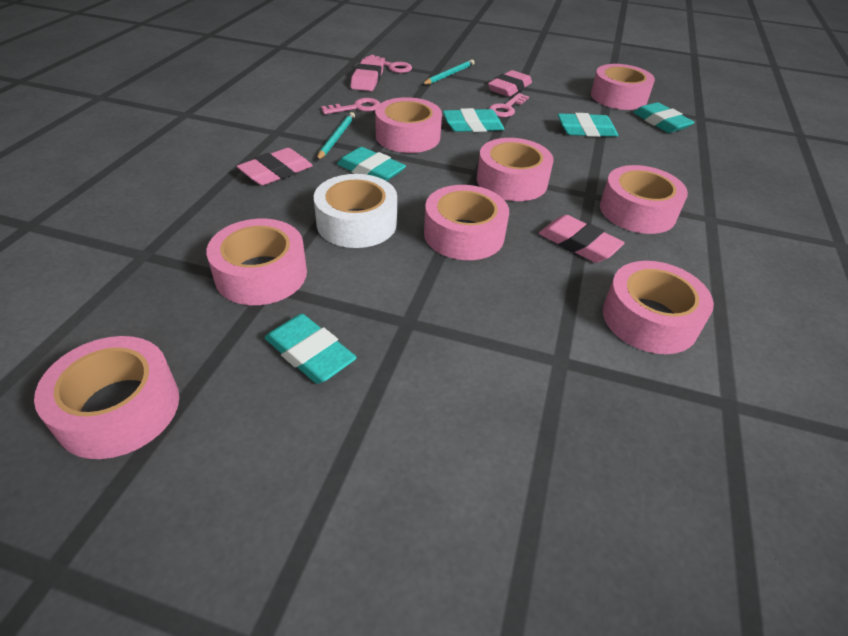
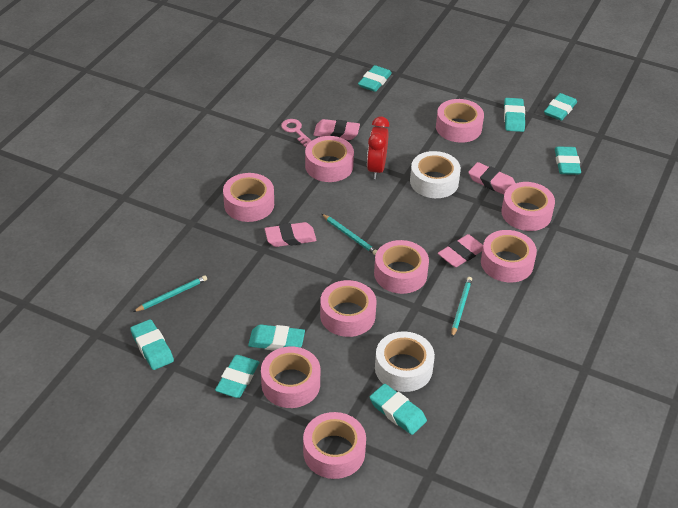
pink key: 3 -> 1
pink tape: 8 -> 9
red clock: 0 -> 1
turquoise eraser: 5 -> 8
turquoise pencil: 2 -> 3
white tape: 1 -> 2

